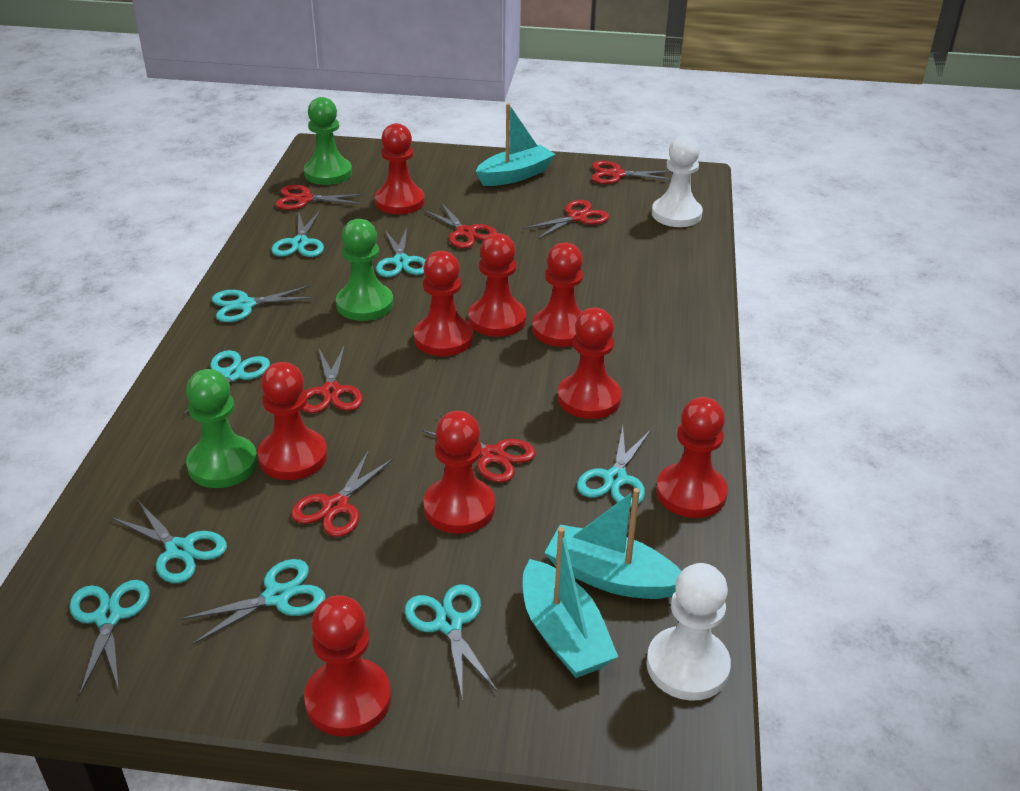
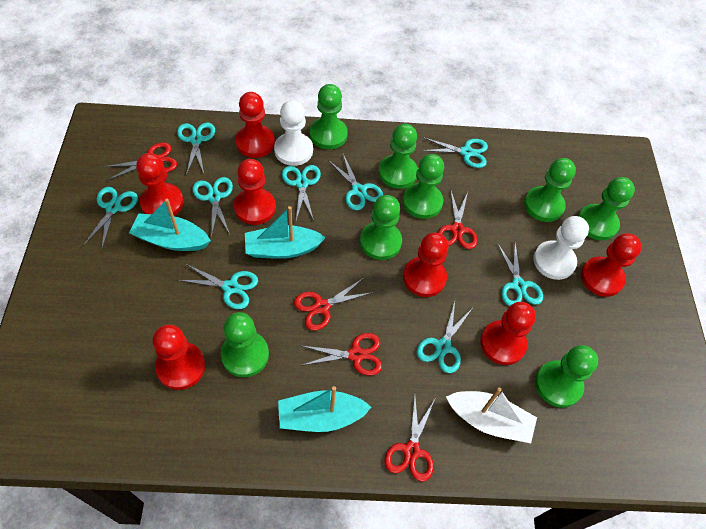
green pawn: 3 -> 8
red pawn: 9 -> 7
red scissors: 7 -> 5
white boat: 0 -> 1

